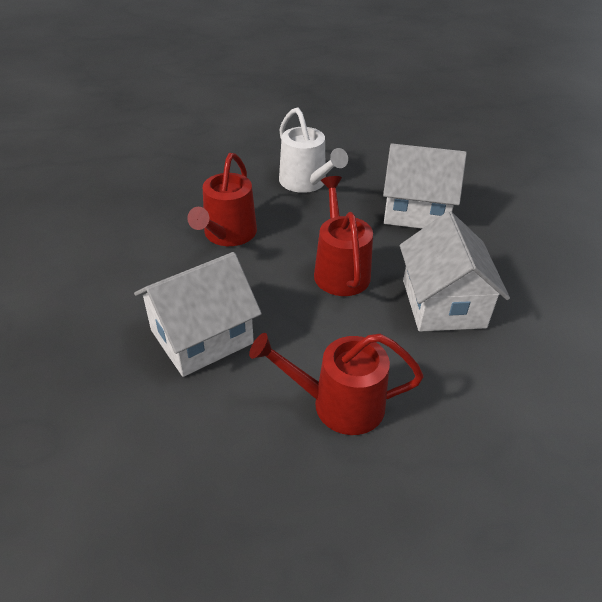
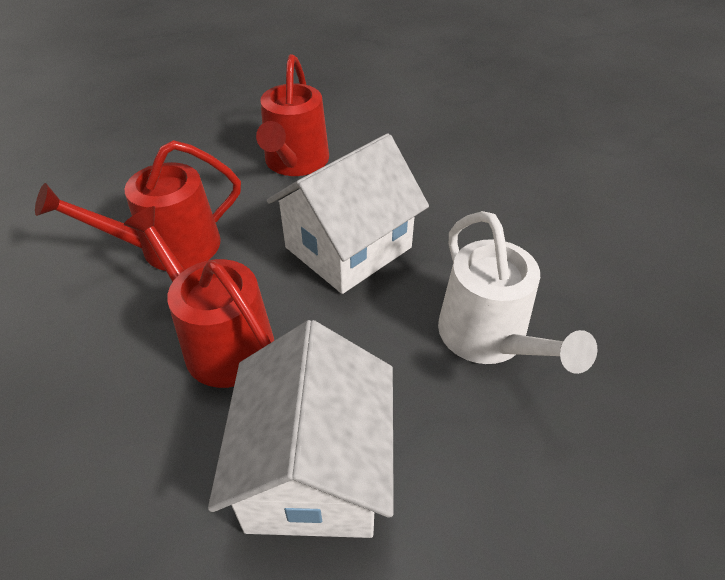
white house: 3 -> 2

